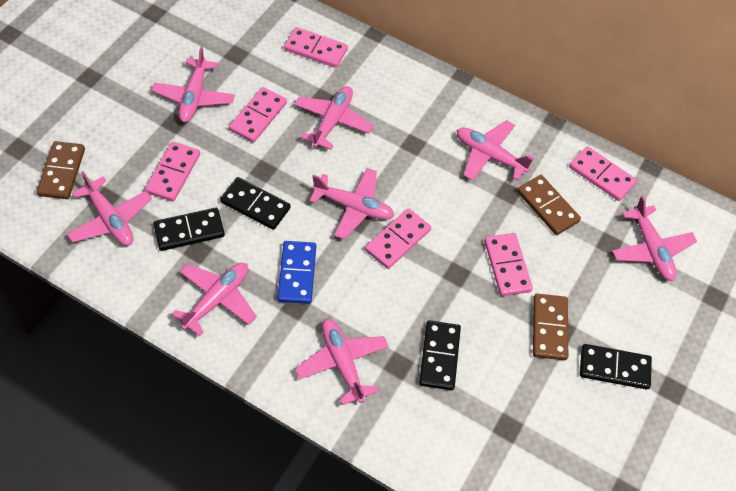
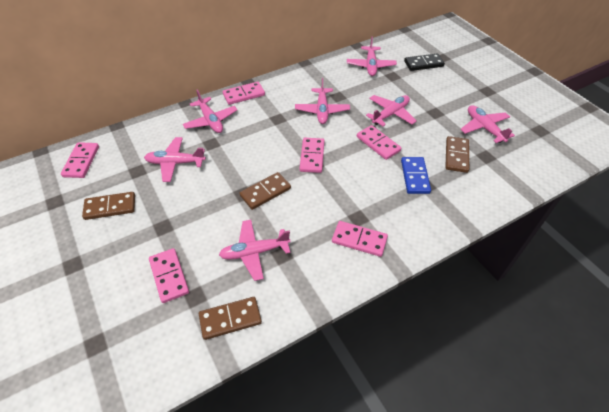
black domino: 4 -> 1
brown domino: 3 -> 4
pink plane: 8 -> 7

